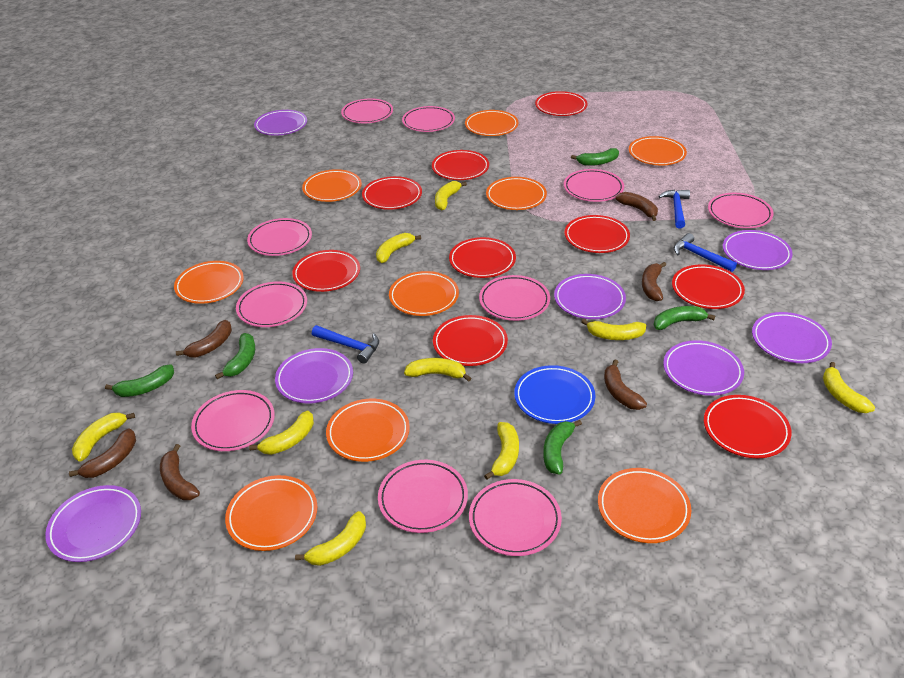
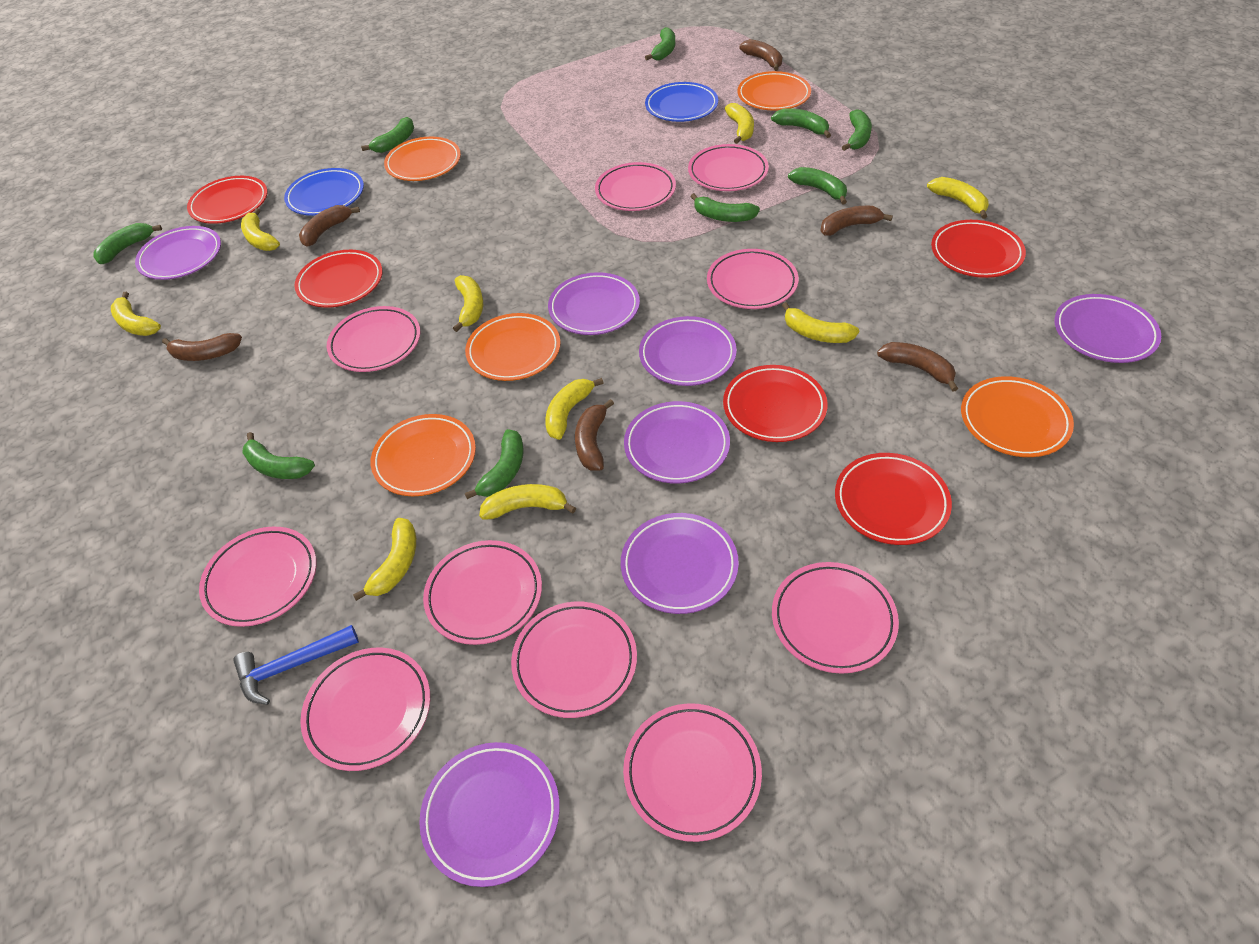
blue hammer: 3 -> 1
blue plate: 1 -> 2
green banana: 5 -> 9
orange plate: 9 -> 5
red plate: 9 -> 5

